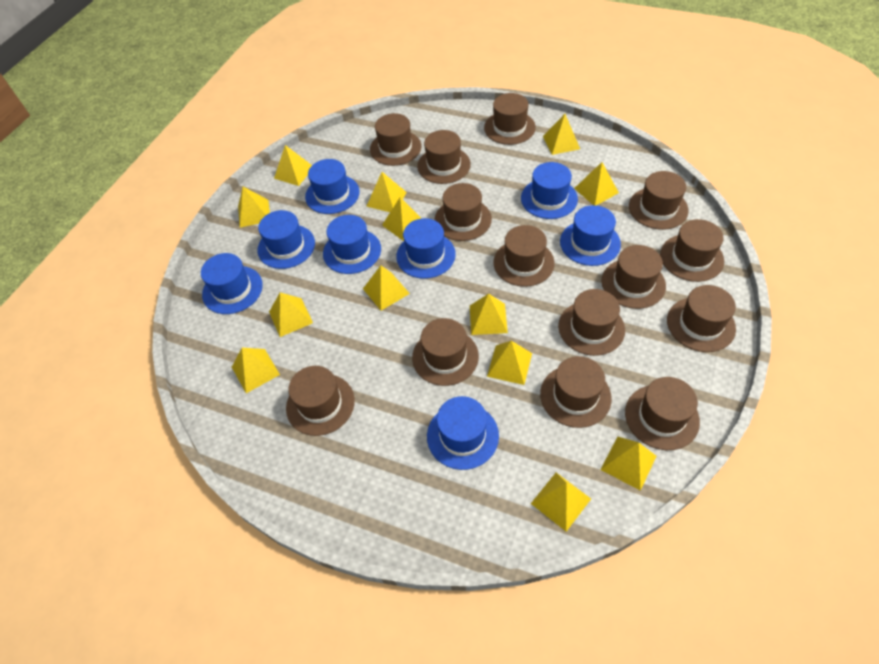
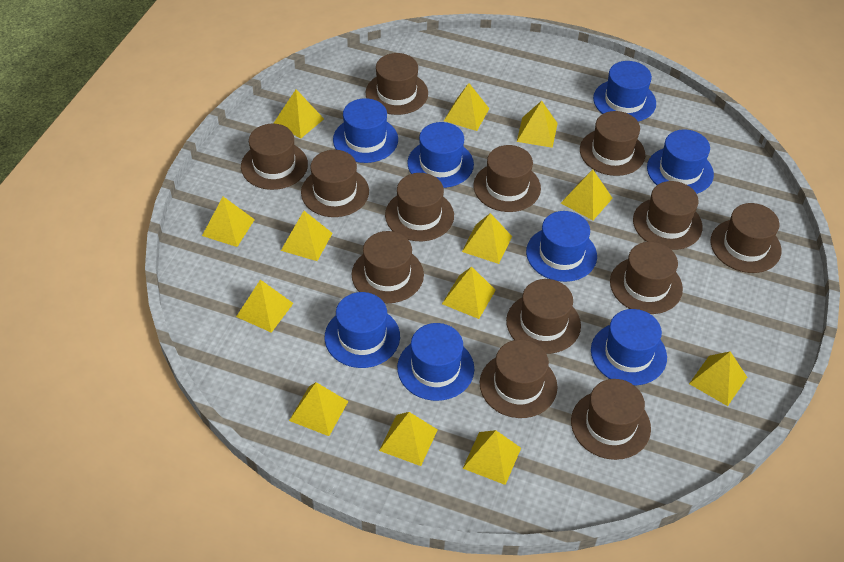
brown hat: 14 -> 13

